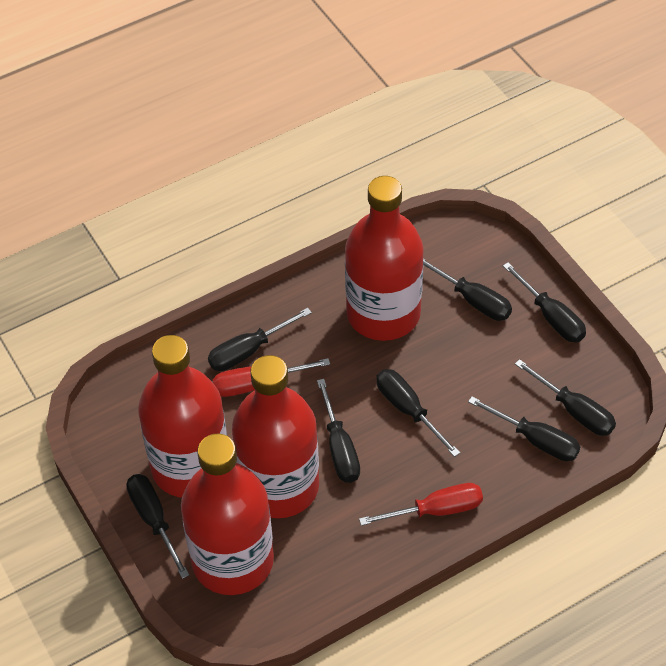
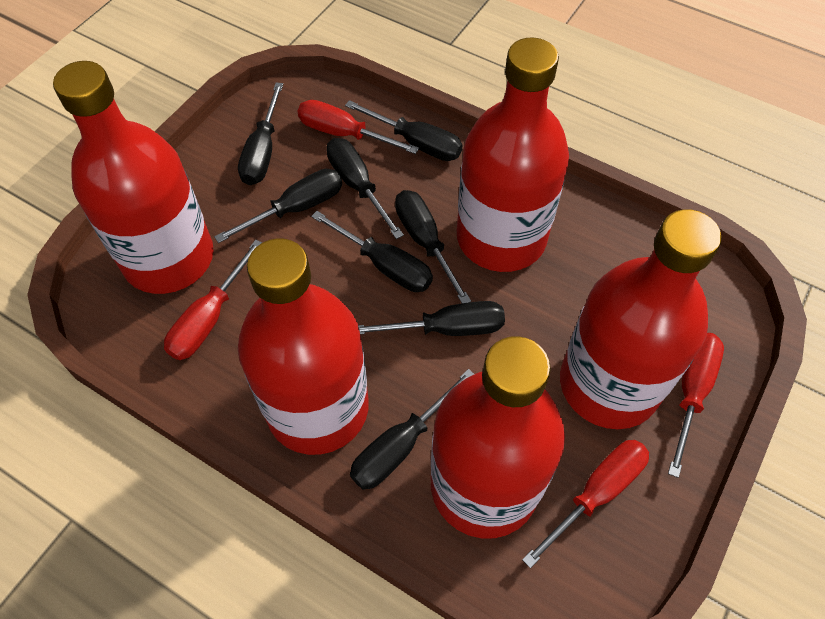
red bottle: 4 -> 5
red screwdriver: 2 -> 4

